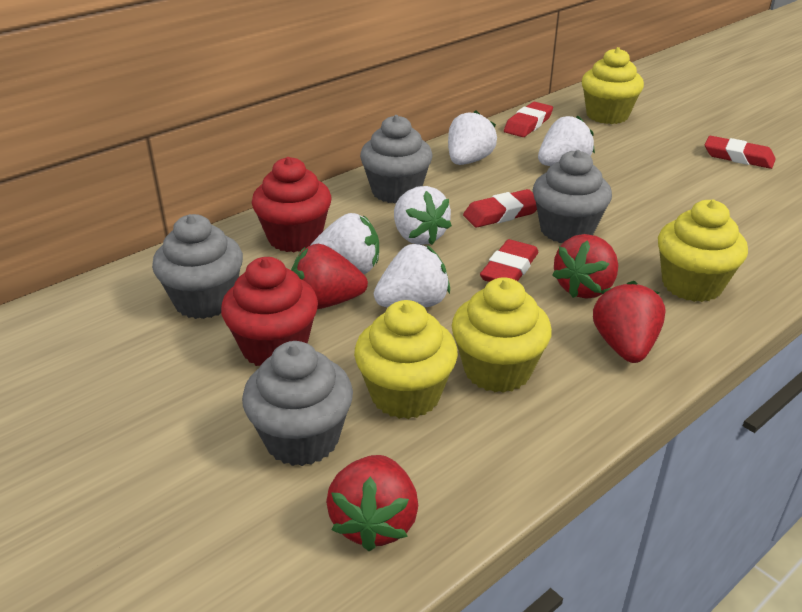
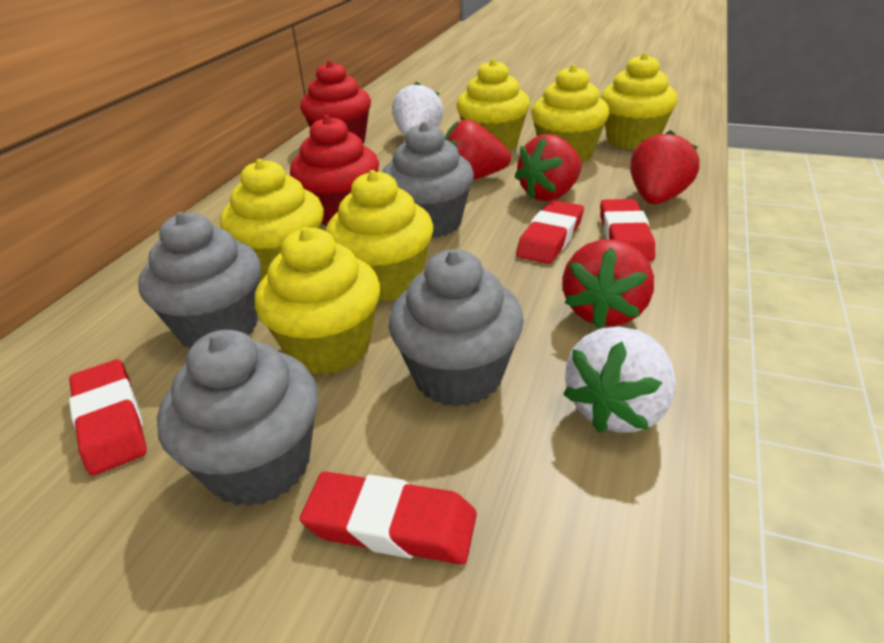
white strawberry: 5 -> 2
yellow cupcake: 4 -> 6

